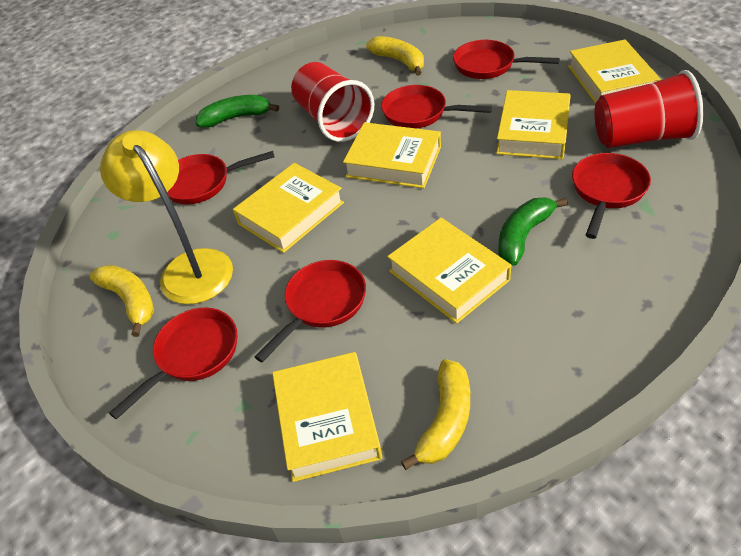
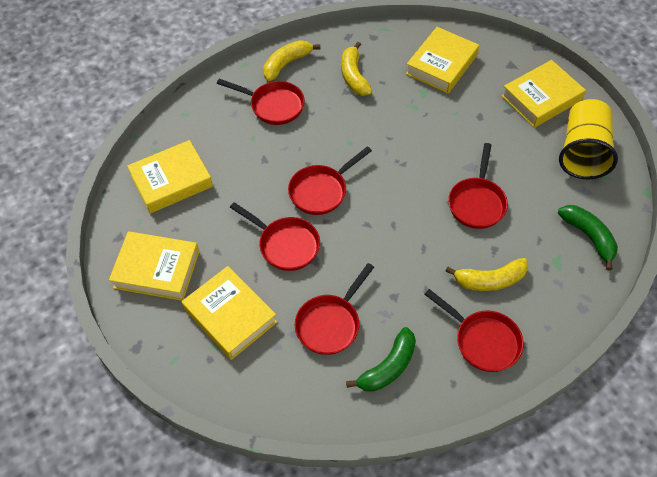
red cup: 2 -> 0
yellow book: 6 -> 5
yellow cup: 0 -> 1
yellow lamp: 1 -> 0

